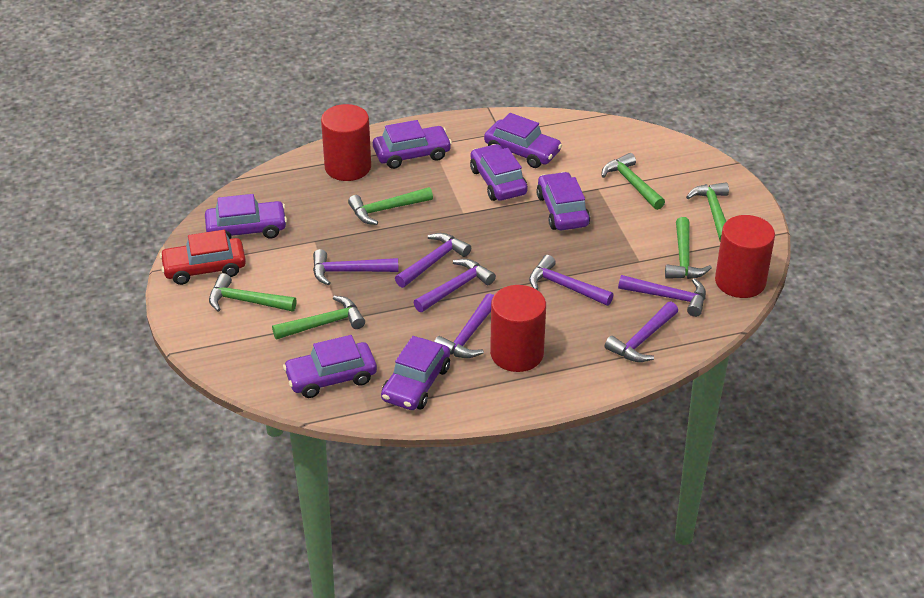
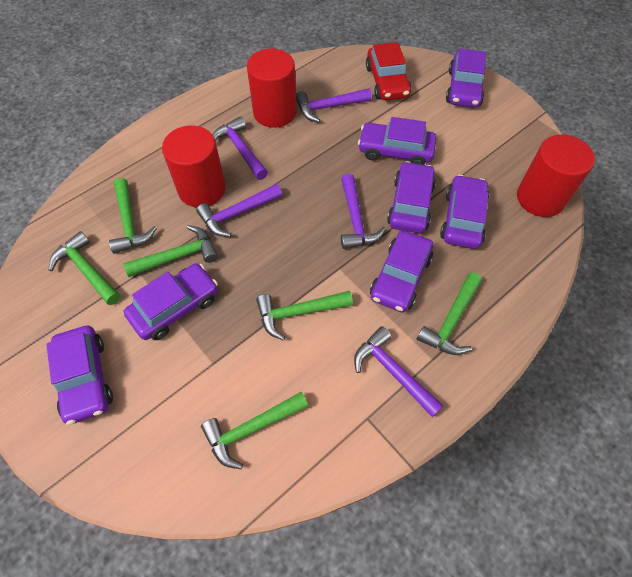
purple hammer: 7 -> 5

